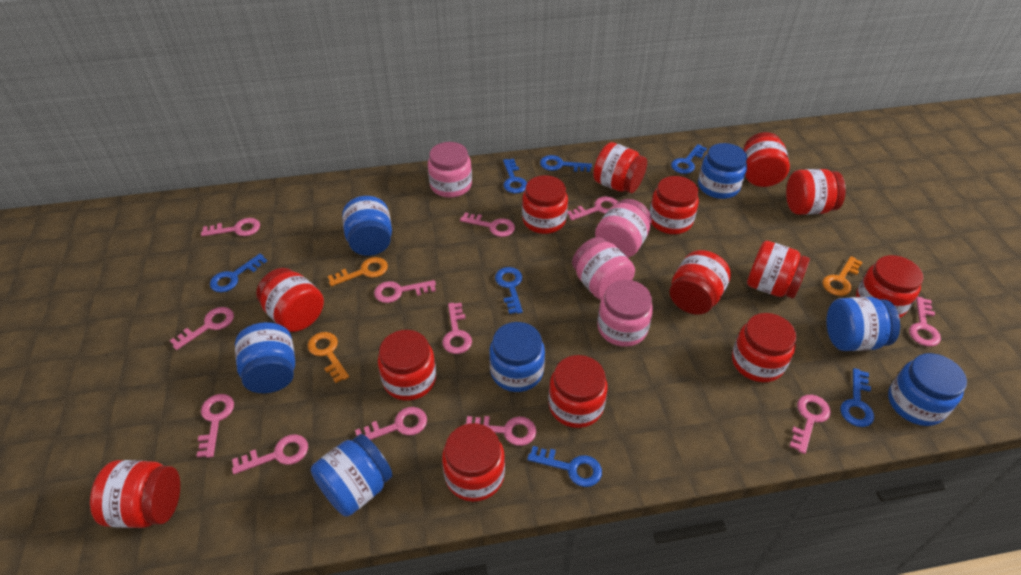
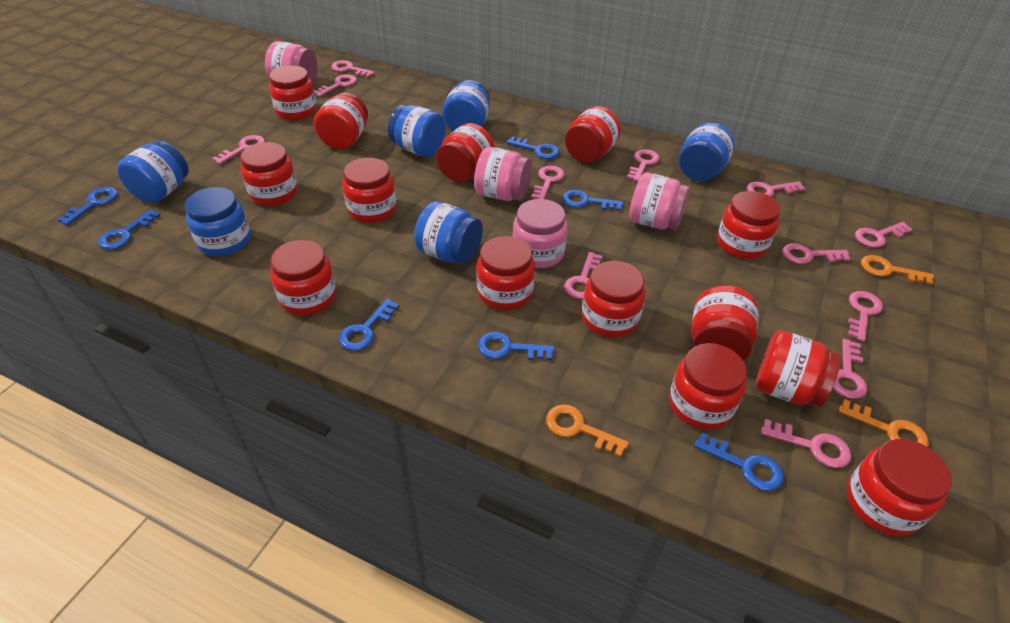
blue jar: 7 -> 6

